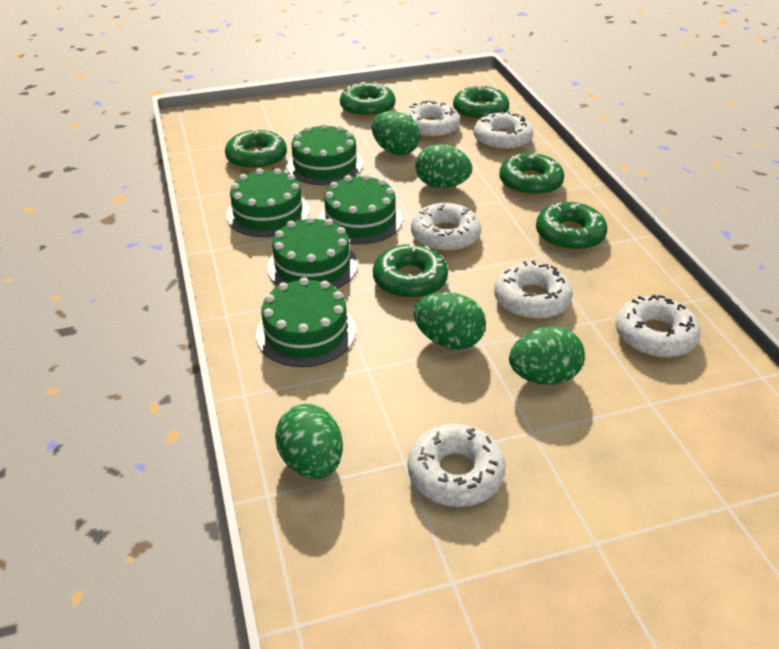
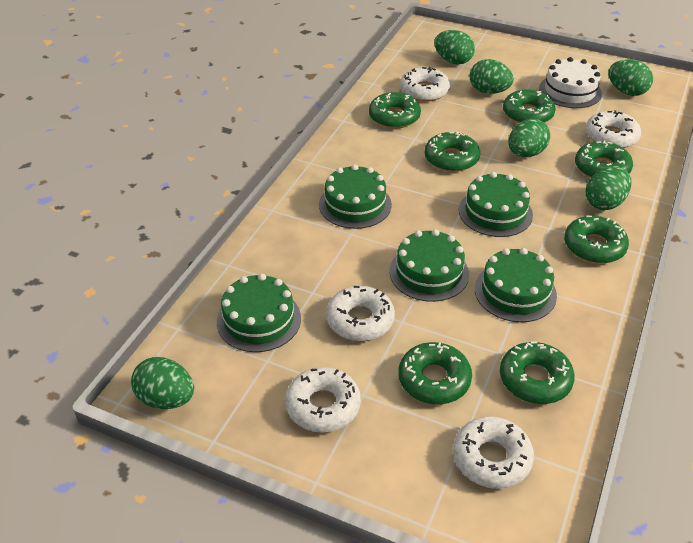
green donut: 6 -> 7
green egg: 5 -> 6
white cake: 0 -> 1
white donut: 6 -> 5

